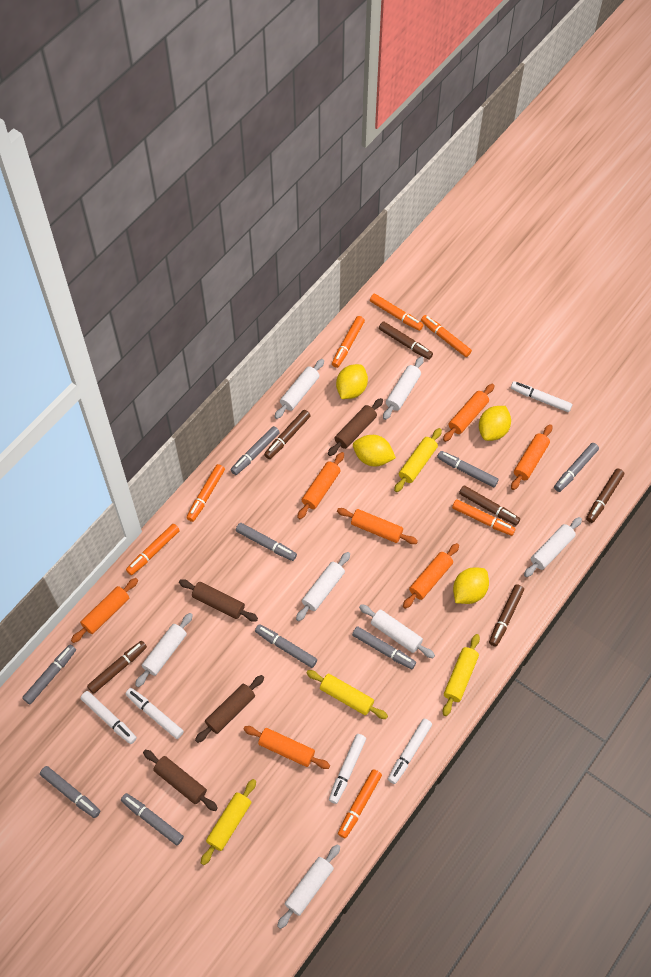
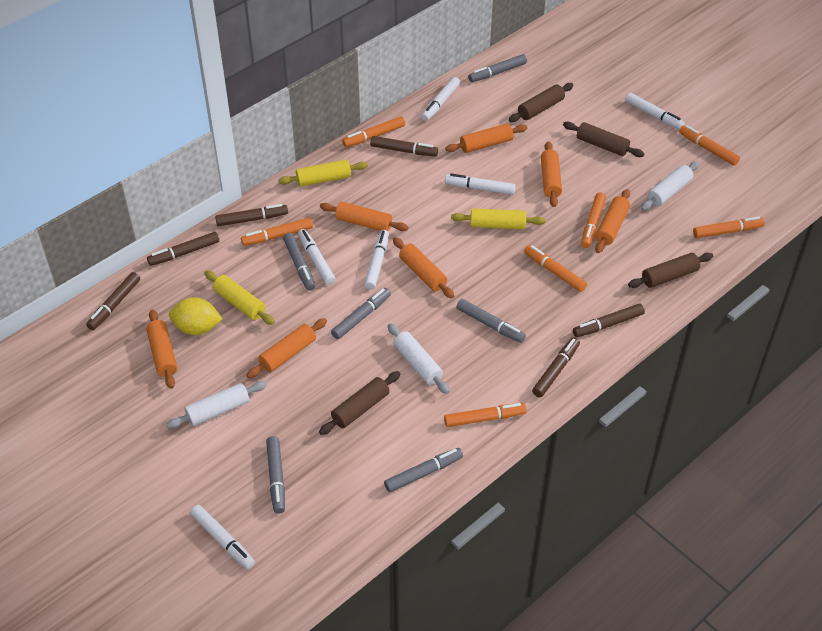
grey marker: 9 -> 6
white marker: 5 -> 6
white rolling pin: 7 -> 3
yellow lemon: 4 -> 1
yellow rolling pin: 4 -> 3

